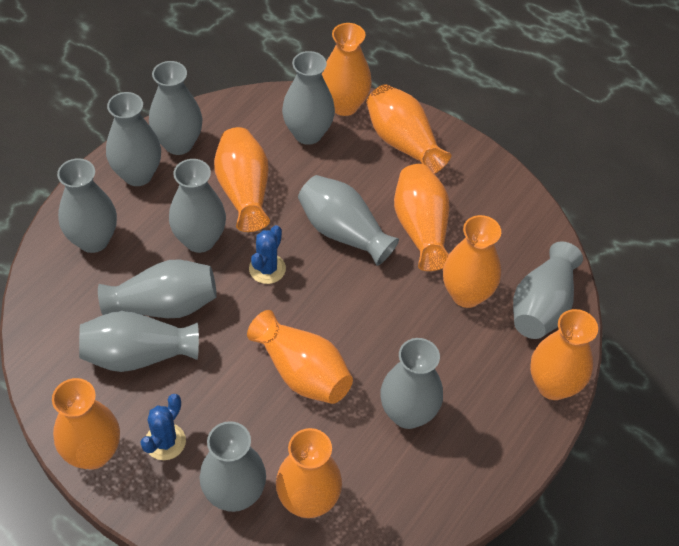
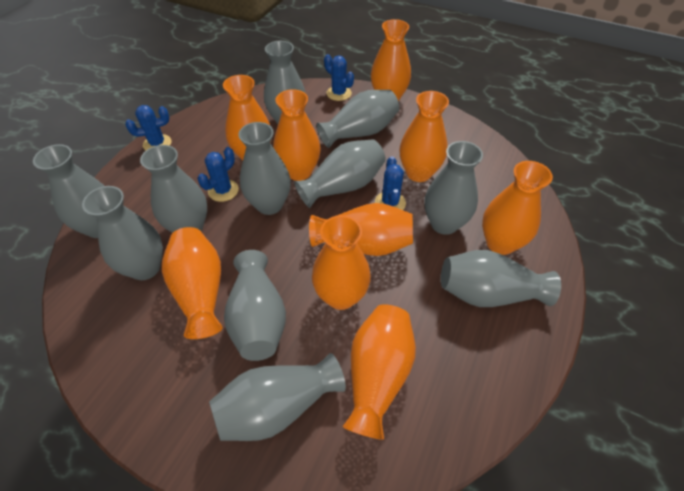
blue cactus: 2 -> 4

